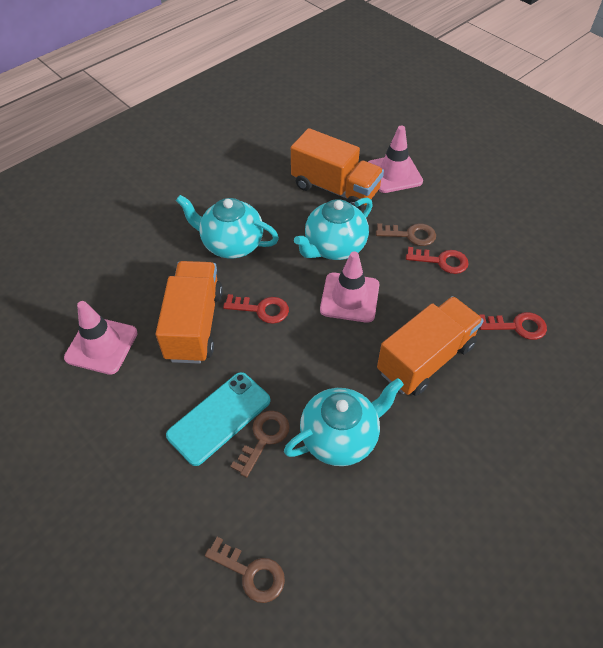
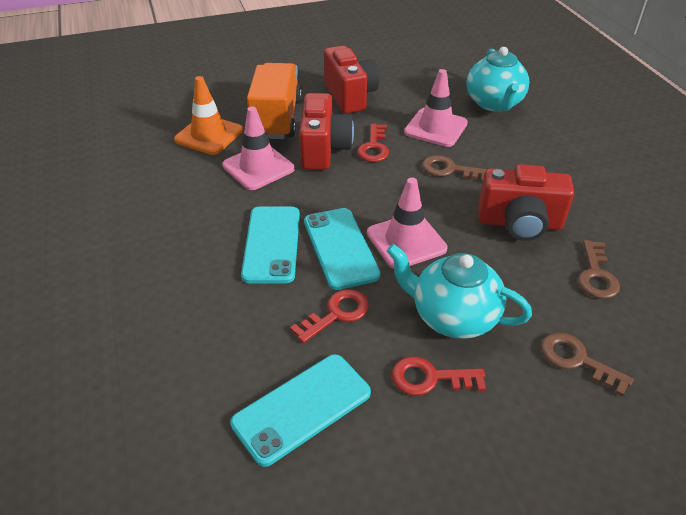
orange traffic cone: 0 -> 1
orange truck: 3 -> 1
red camera: 0 -> 3
turquoise phone: 1 -> 3
turquoise teapot: 3 -> 2

